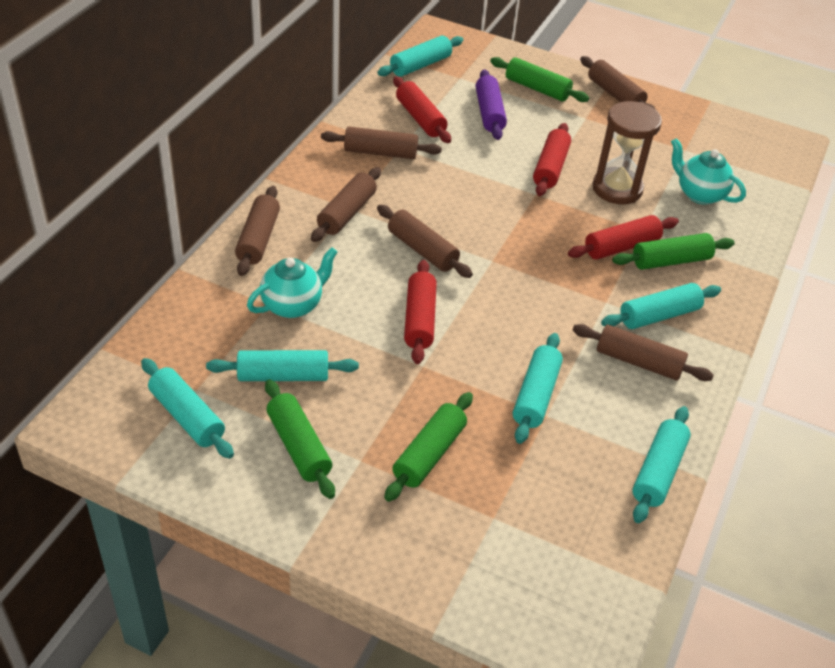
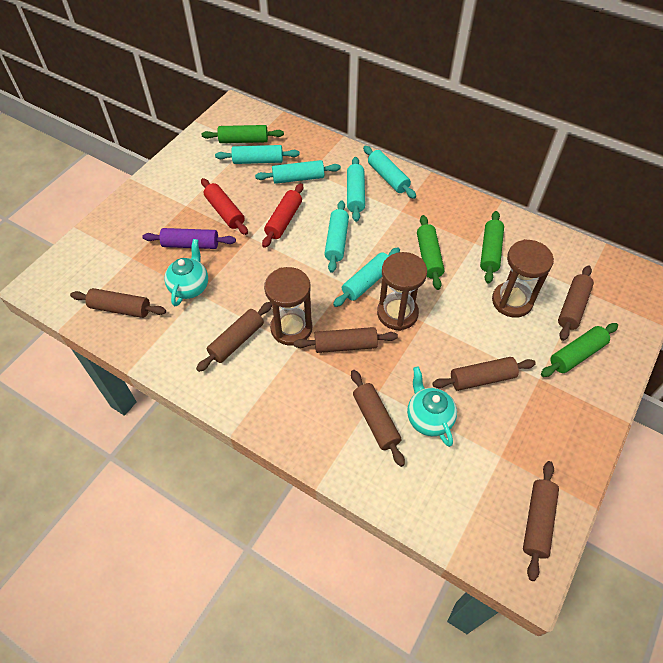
brown hourglass: 1 -> 3
brown rolling pin: 6 -> 7
red rolling pin: 4 -> 2

